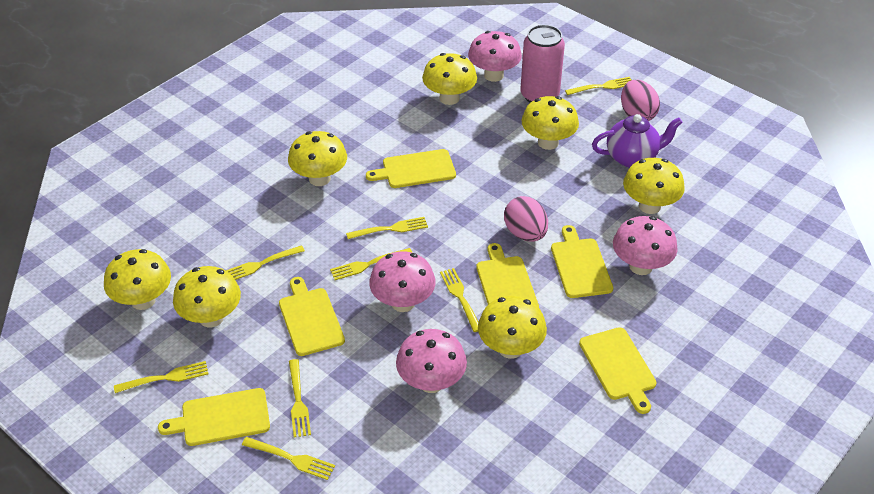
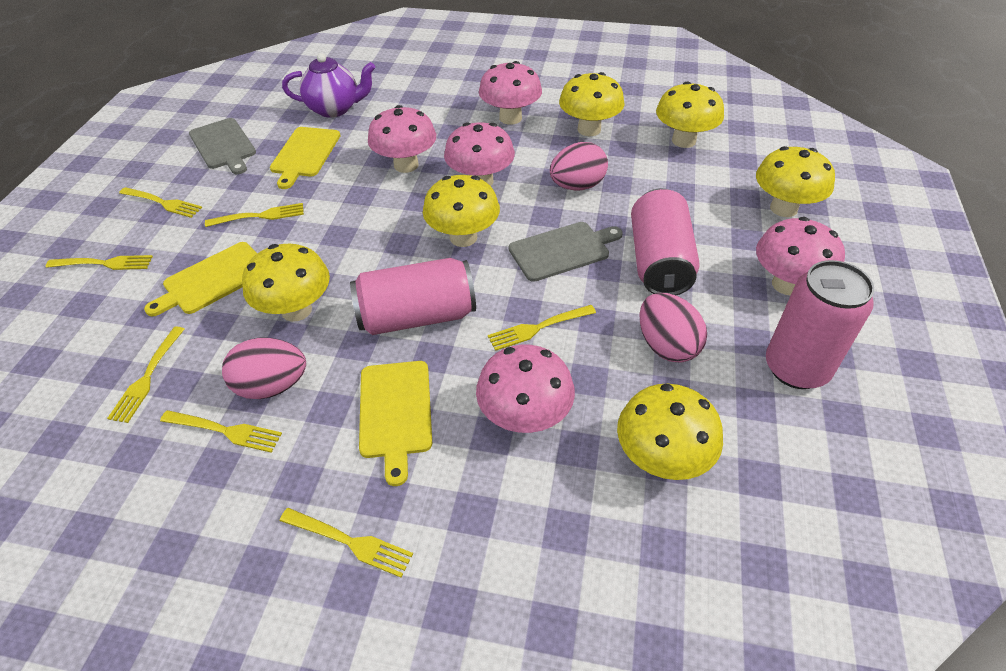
grey cutting board: 0 -> 2
pink can: 1 -> 3
pink egg: 2 -> 3
pink mushroom: 4 -> 5
yellow cutting board: 6 -> 3
yellow fork: 8 -> 7
yellow mushroom: 7 -> 6

